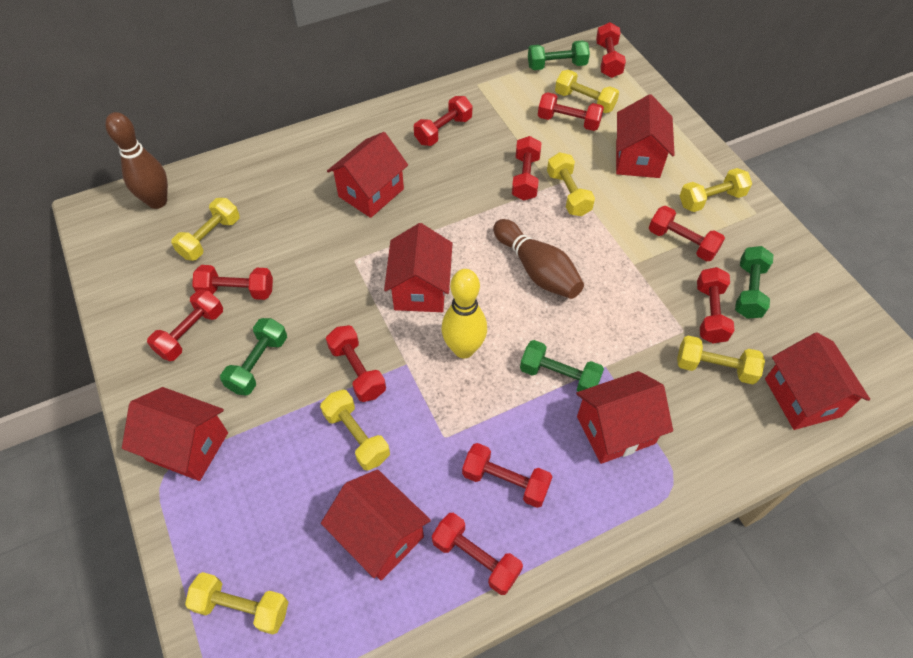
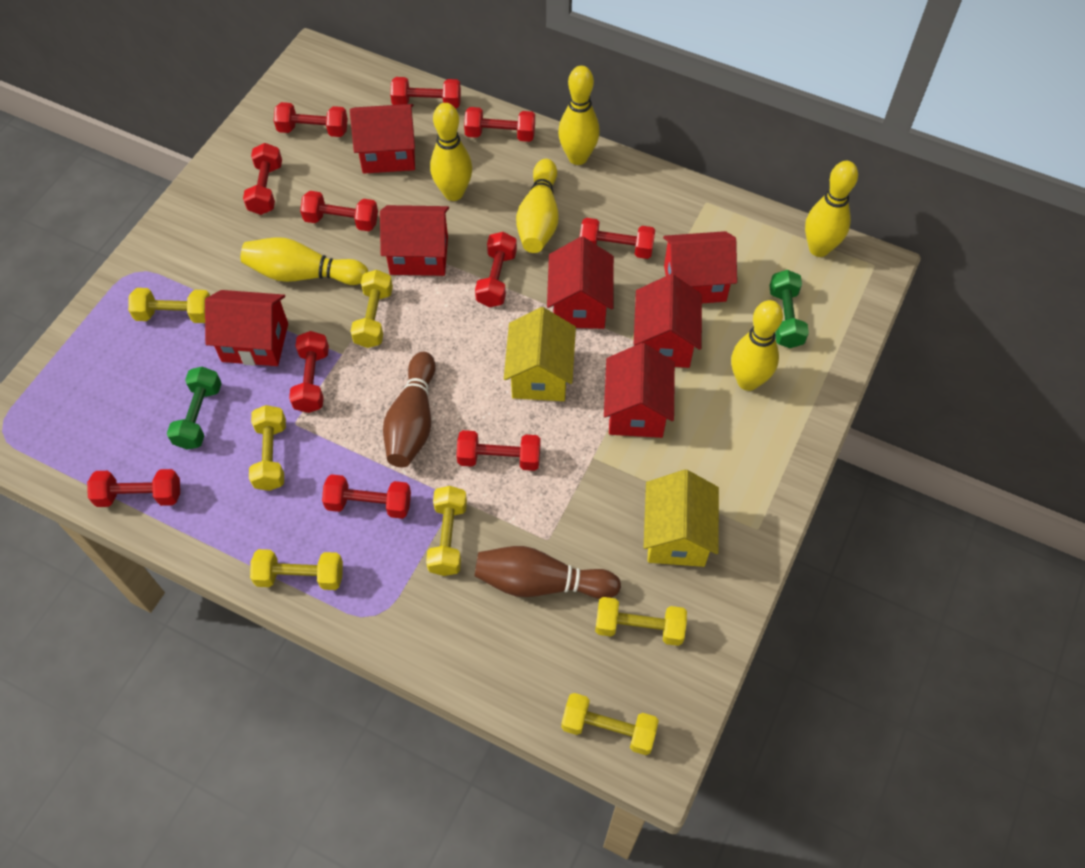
green dumbbell: 4 -> 2
yellow bowling pin: 1 -> 6
yellow house: 0 -> 2

